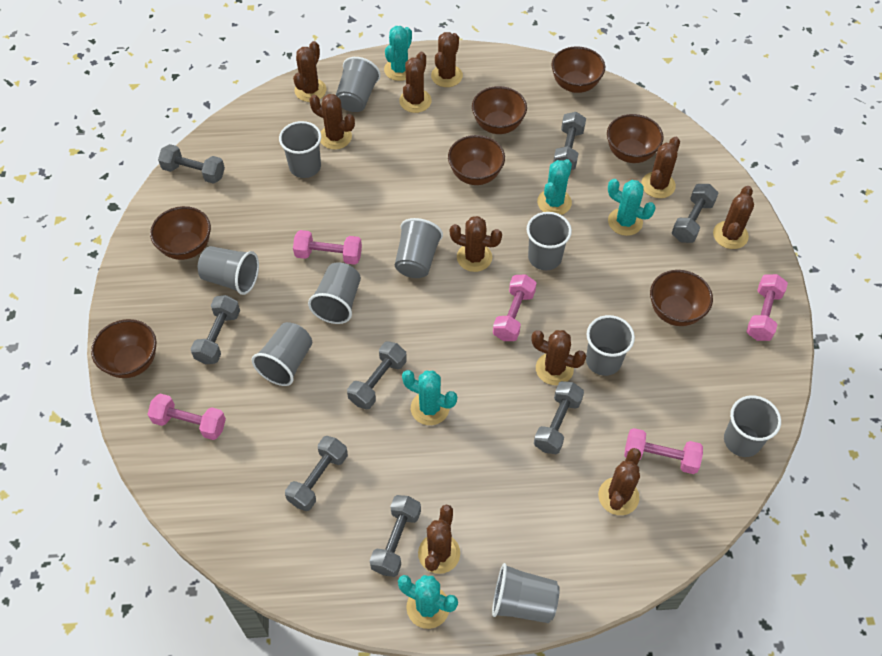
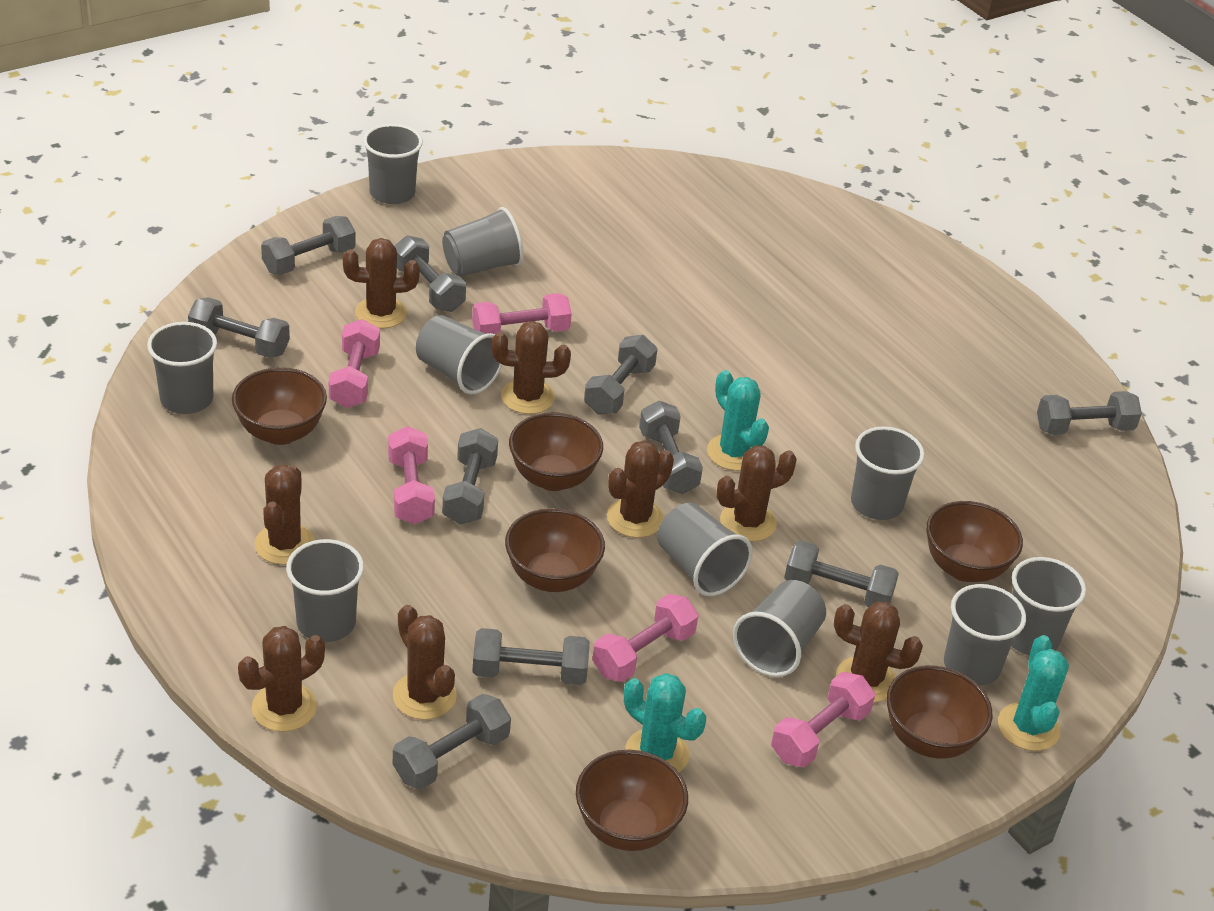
brown bowl: 7 -> 6
brown cactus: 10 -> 8
grey dumbbell: 8 -> 10
turquoise cactus: 5 -> 3

